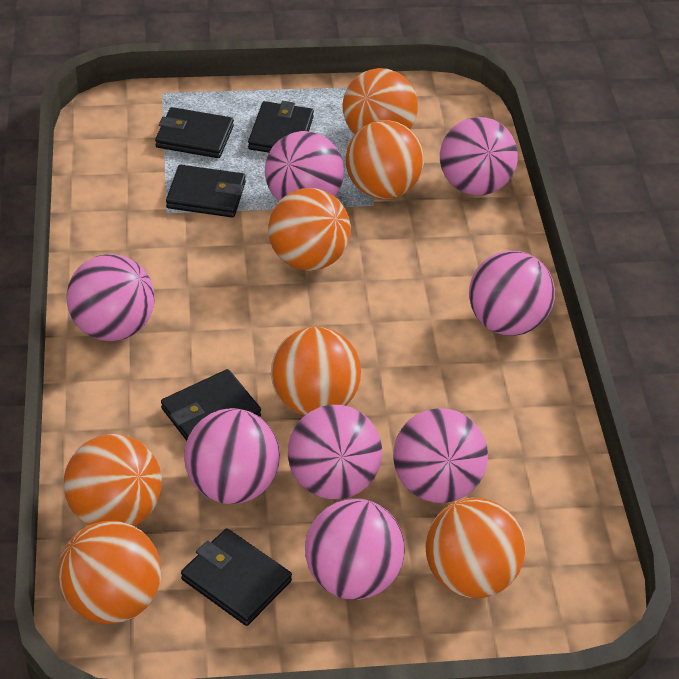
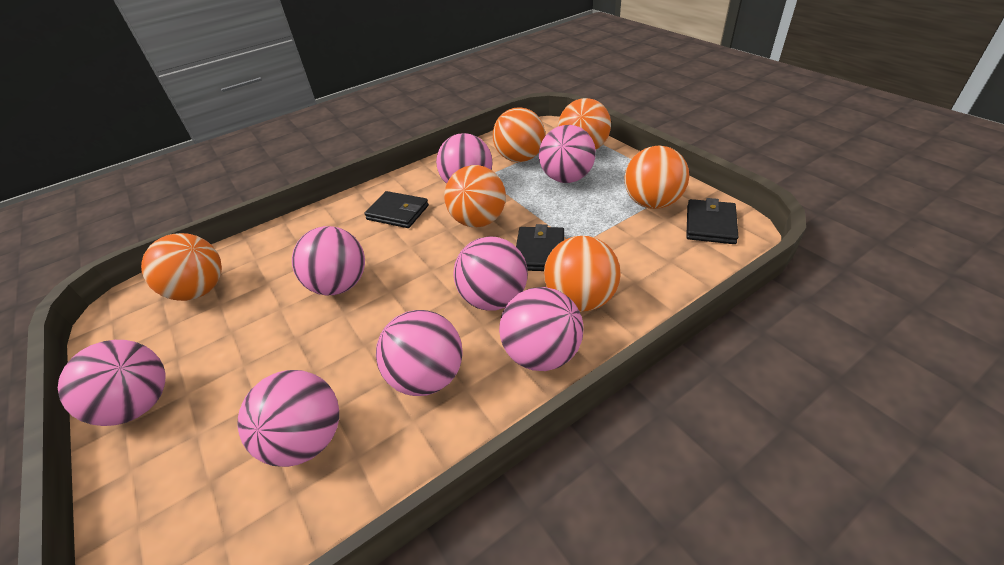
black wallet: 5 -> 3
orange ball: 7 -> 6

